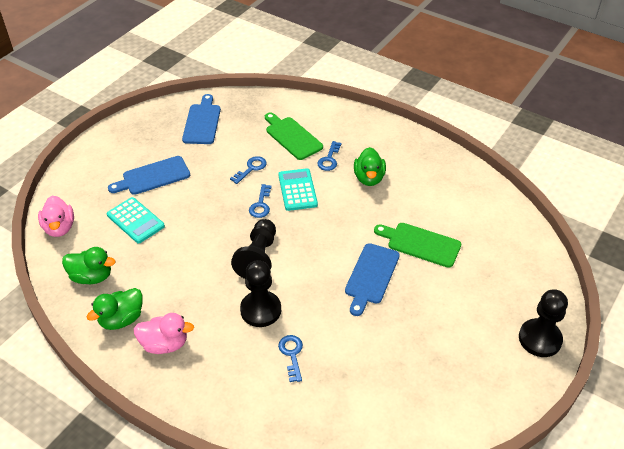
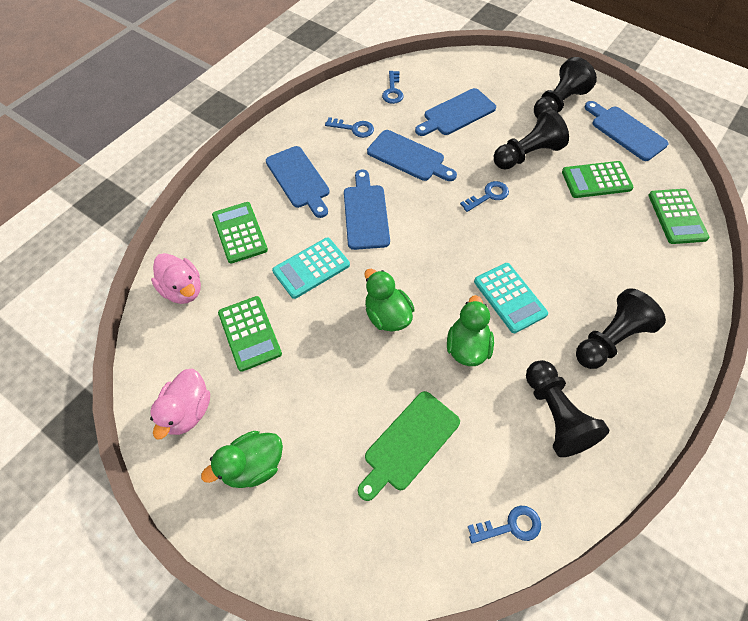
black pawn: 3 -> 4
blue cutting board: 3 -> 5
green calculator: 0 -> 4
green cutting board: 2 -> 1

